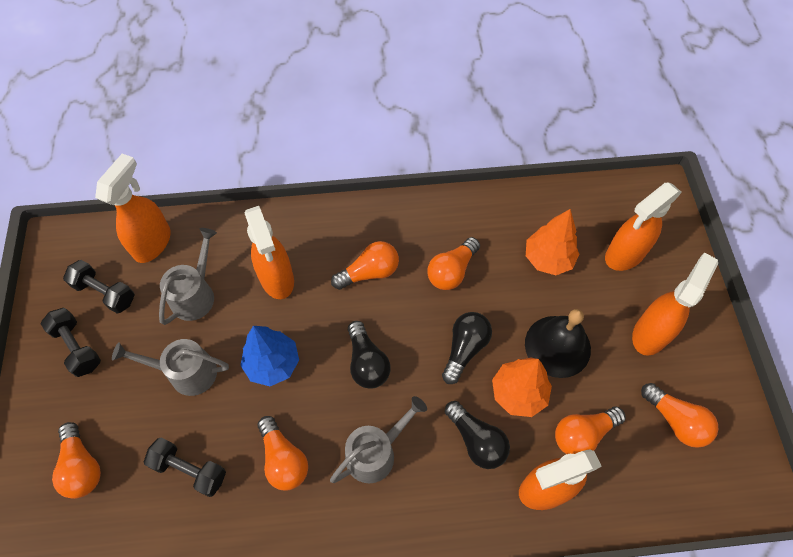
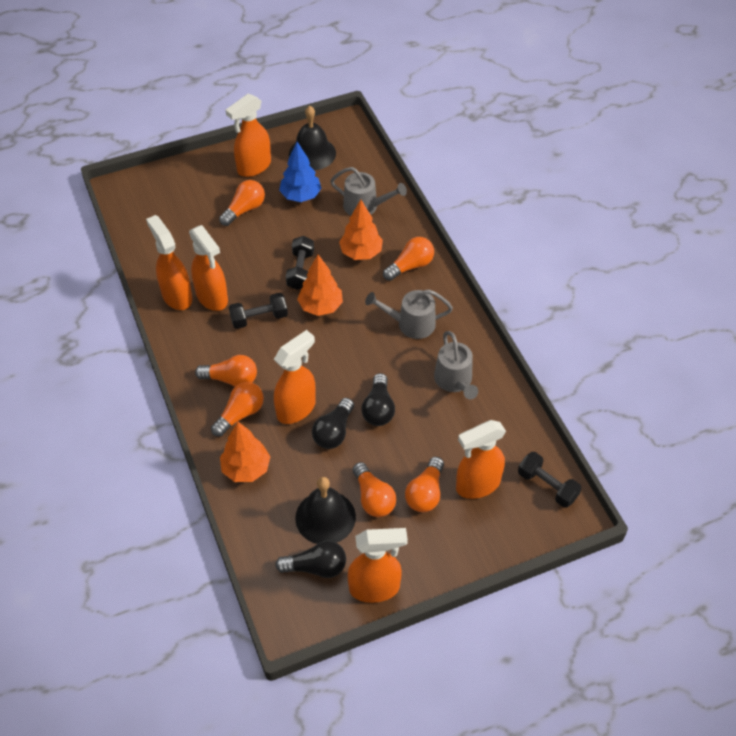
black bell: 1 -> 2
orange spray bottle: 5 -> 6
orange tree: 2 -> 3

